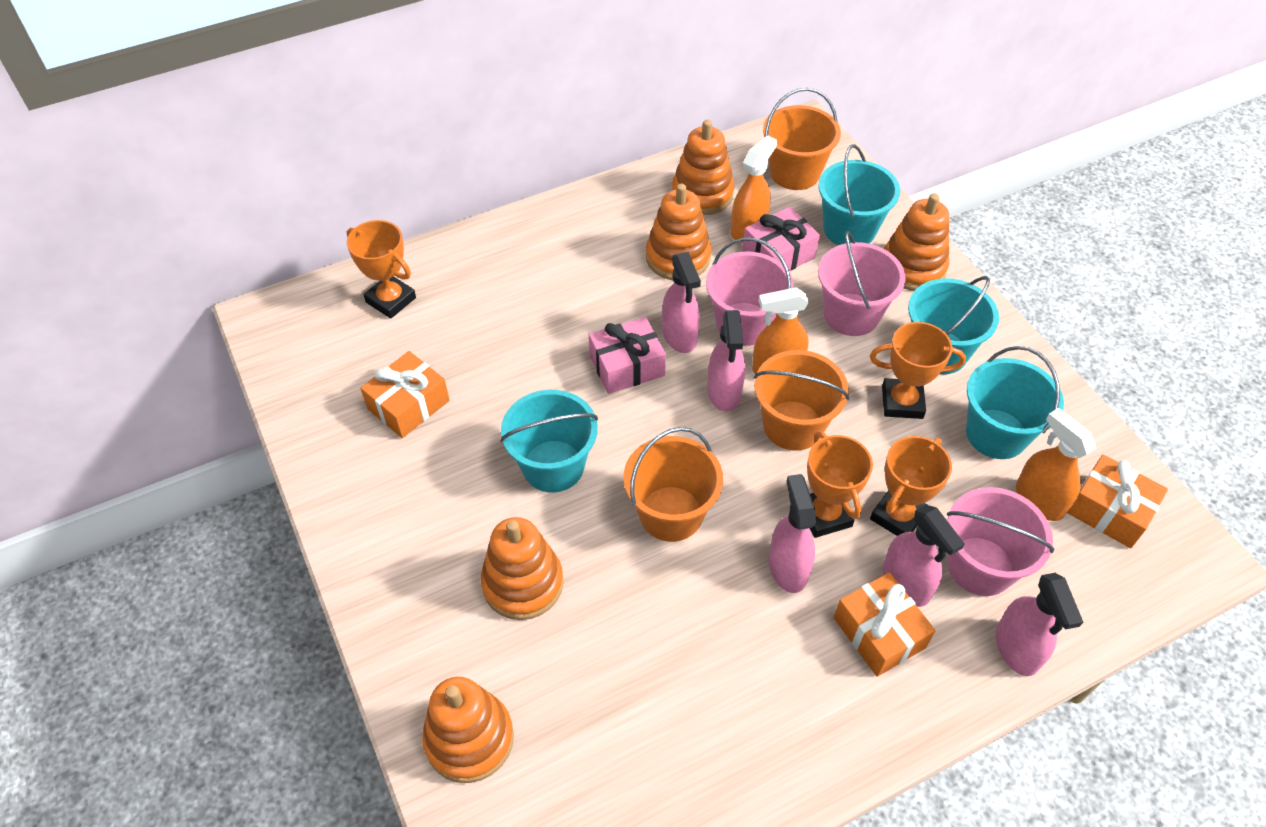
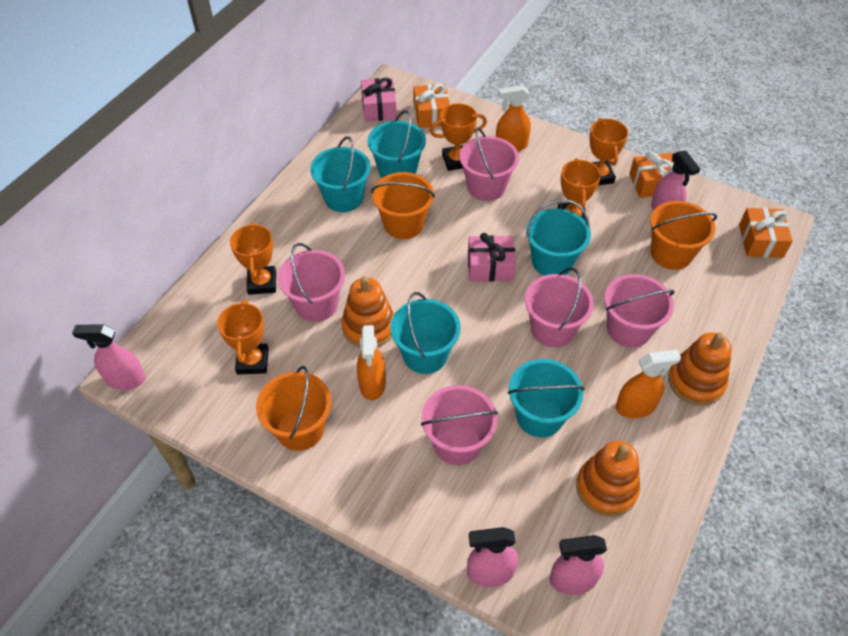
orange stacking toy: 5 -> 3
orange trophy: 4 -> 5
pink bucket: 3 -> 5
pink spray bottle: 5 -> 4
turquoise bucket: 4 -> 5

